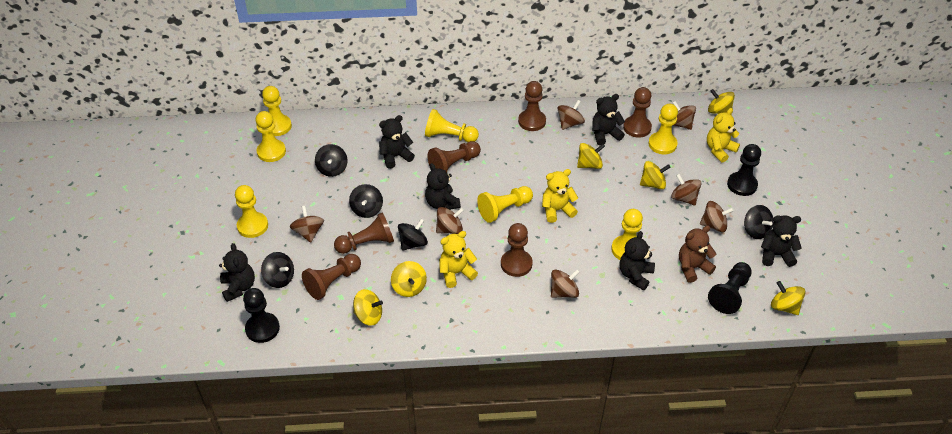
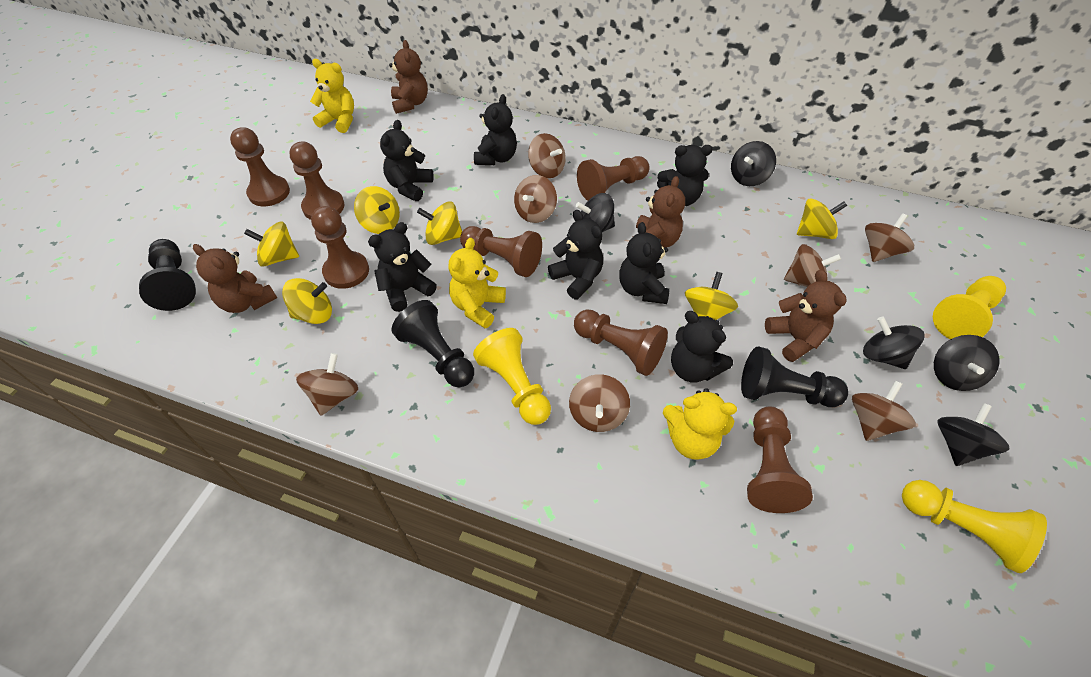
black teddy bear: 6 -> 7
brown pawn: 6 -> 7
brown teddy bear: 1 -> 4
yellow pawn: 7 -> 3

